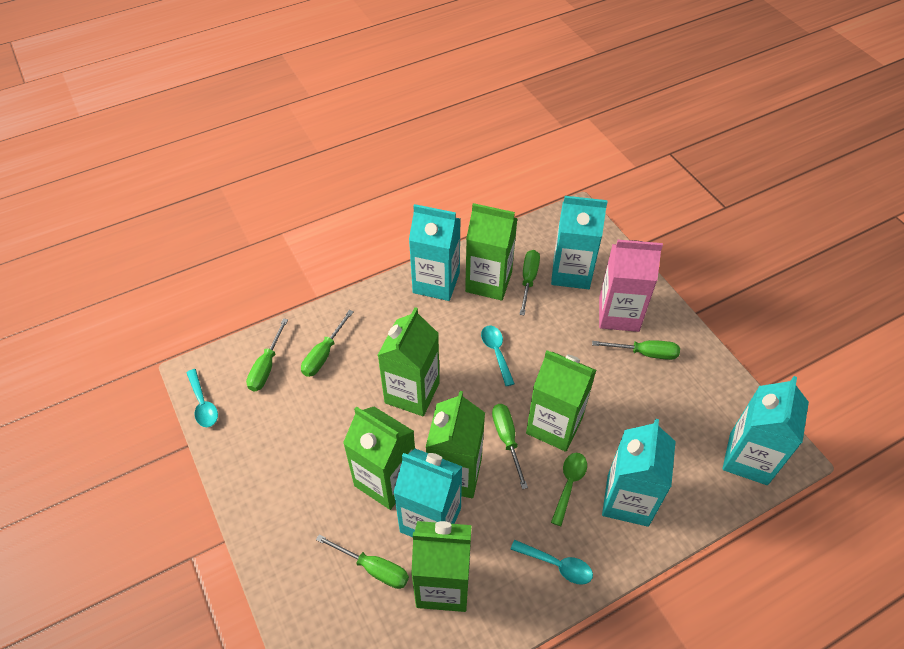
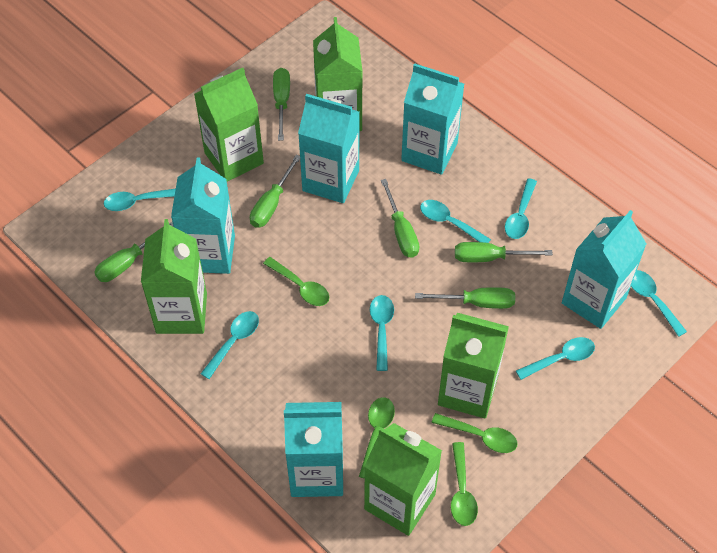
green carton: 6 -> 5
green spoon: 1 -> 4
pink carton: 1 -> 0
turquoise spoon: 3 -> 7

